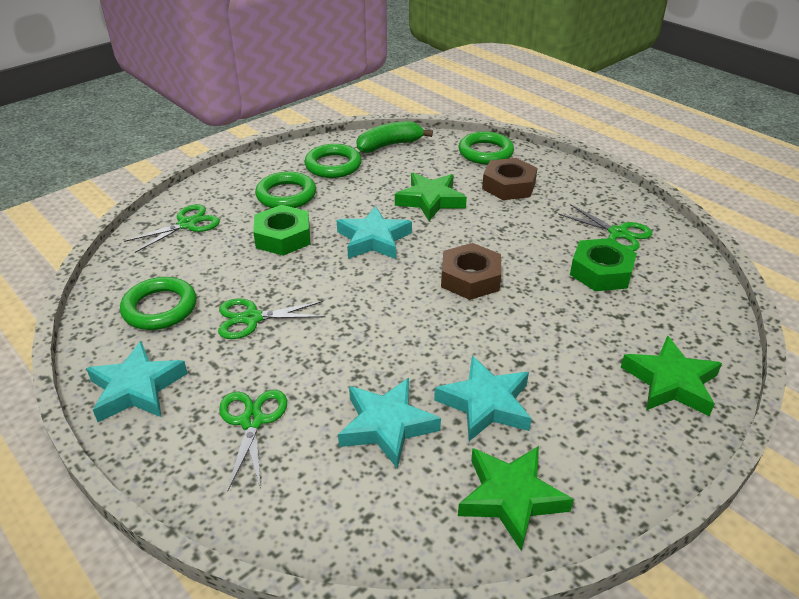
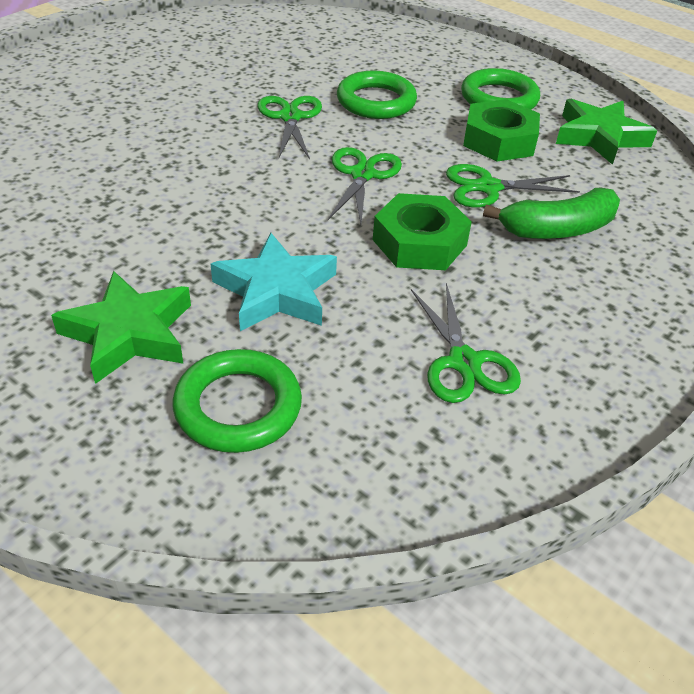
brown nut: 2 -> 0
green ring: 4 -> 3
green star: 3 -> 2
turquoise star: 4 -> 1

